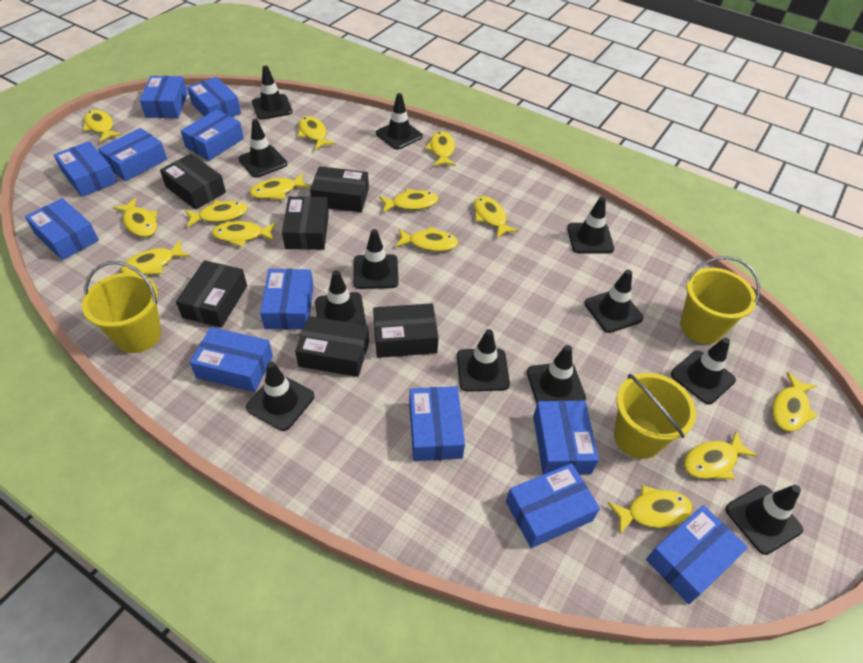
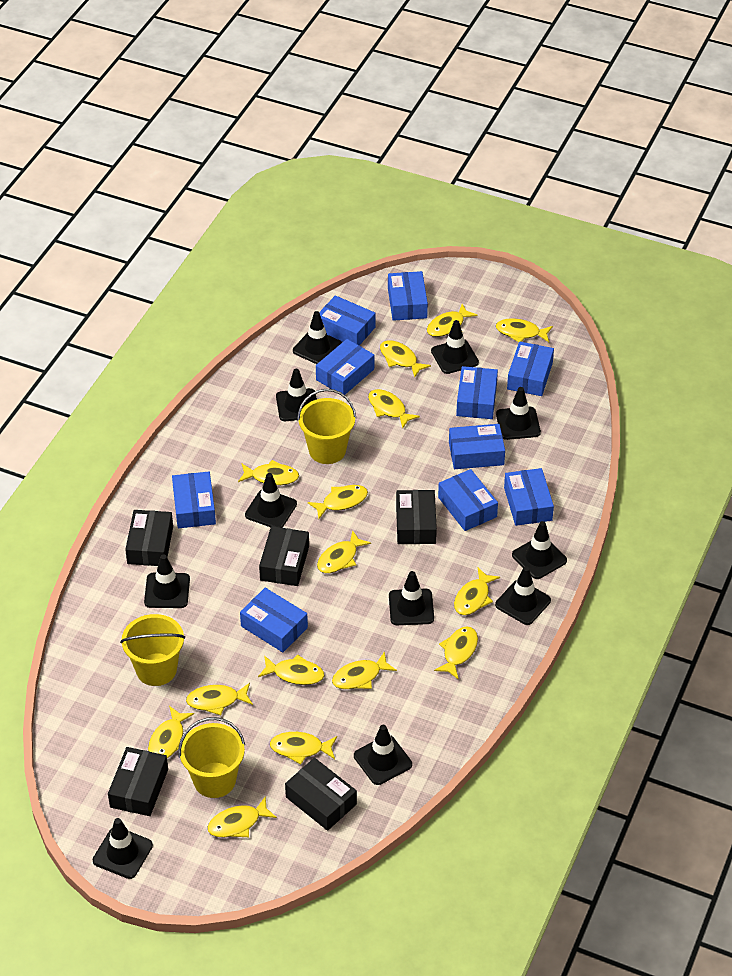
black box: 6 -> 5
black traffic cone: 12 -> 11
blue box: 12 -> 10
yellow fish: 14 -> 15

